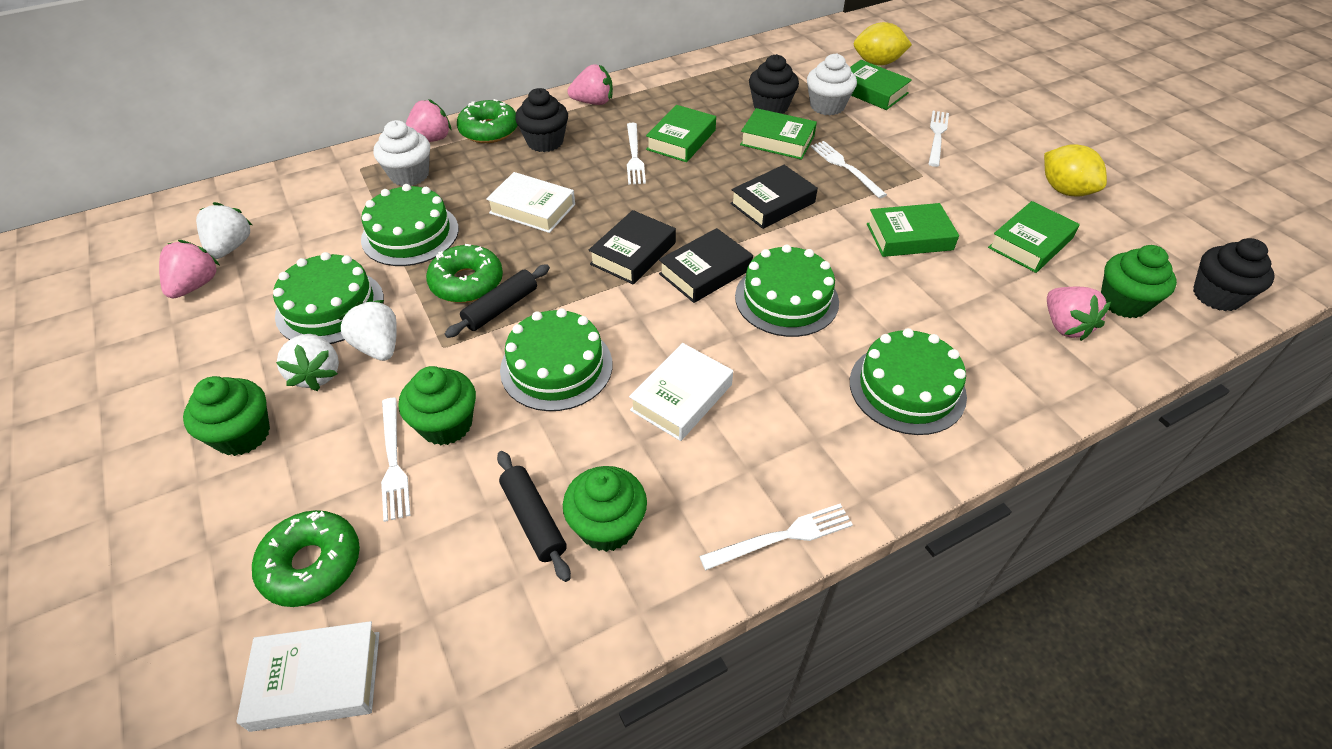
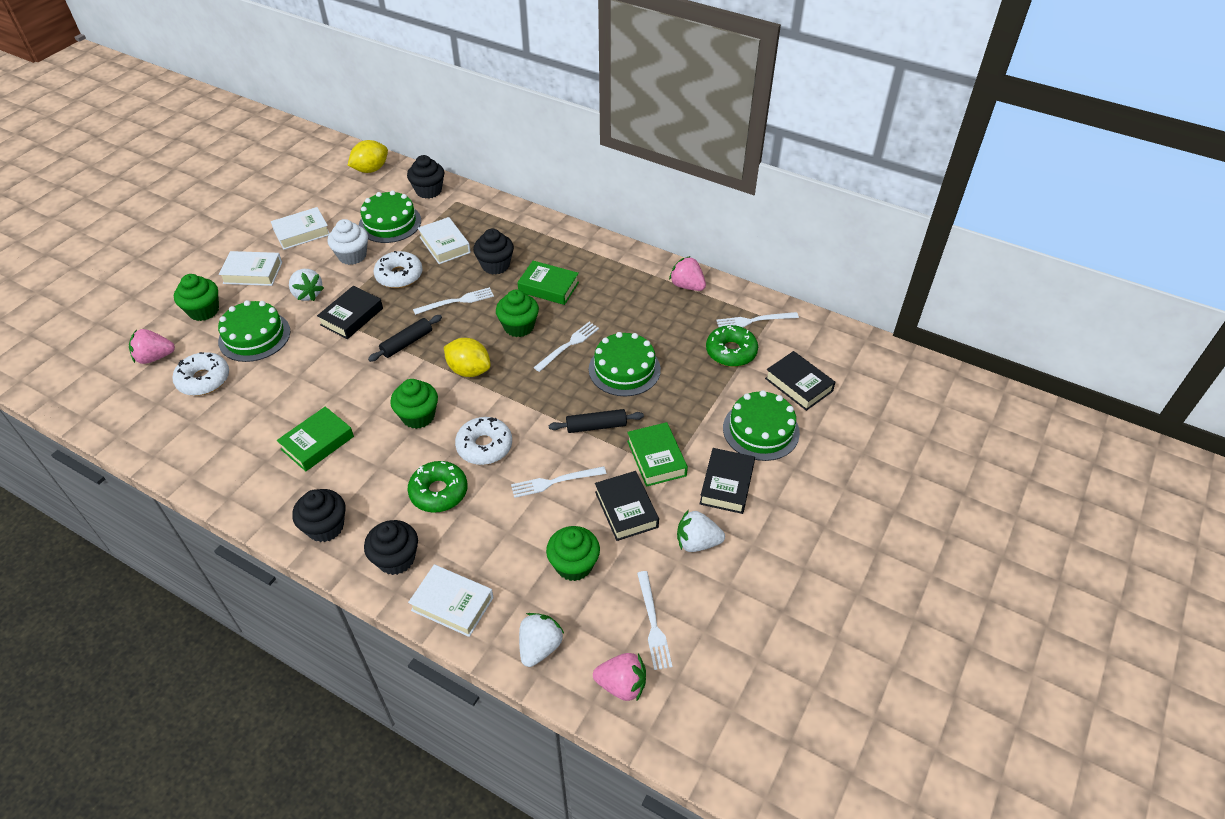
black book: 3 -> 4
black cupcake: 3 -> 4
green book: 5 -> 3
green cake: 5 -> 4
green donut: 3 -> 2
pink strawberry: 4 -> 3
white book: 3 -> 4
white cupcake: 2 -> 1
white donut: 0 -> 3

